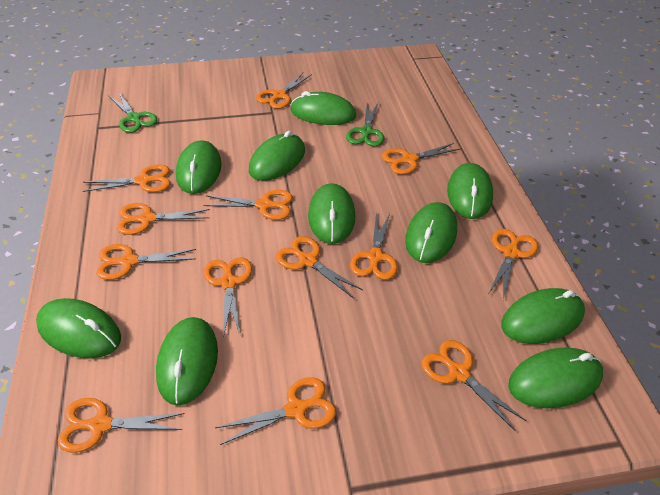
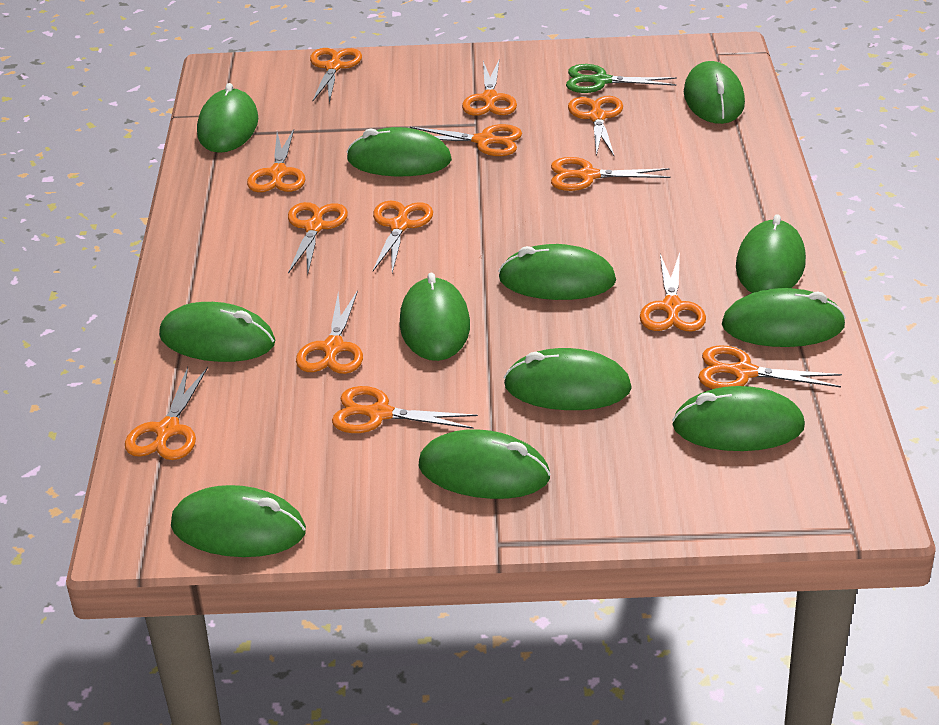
green mouse: 10 -> 12
green scissors: 2 -> 1

